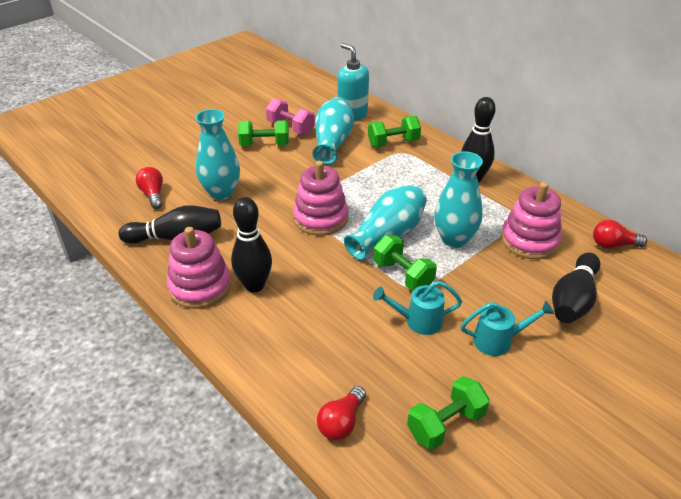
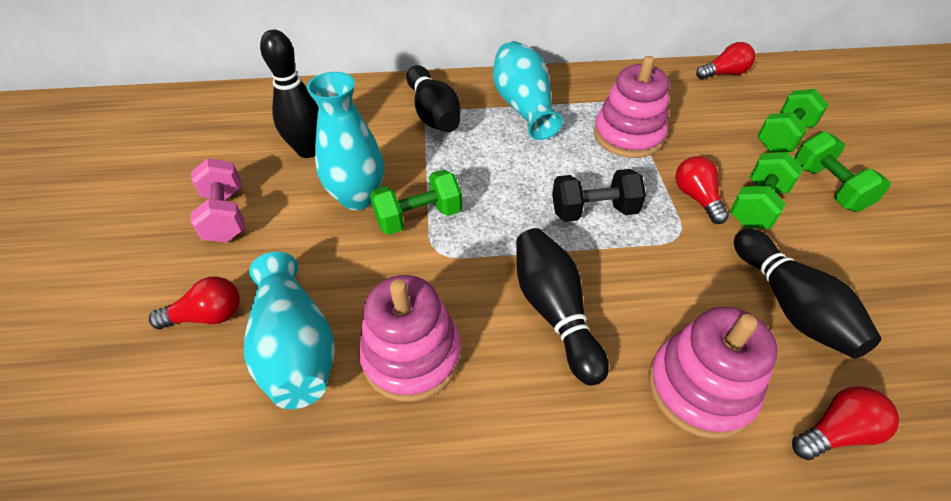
black dumbbell: 0 -> 1
red light bulb: 3 -> 4
turquoise soap dispenser: 1 -> 0
turquoise vase: 4 -> 3
turquoise watering can: 2 -> 0

